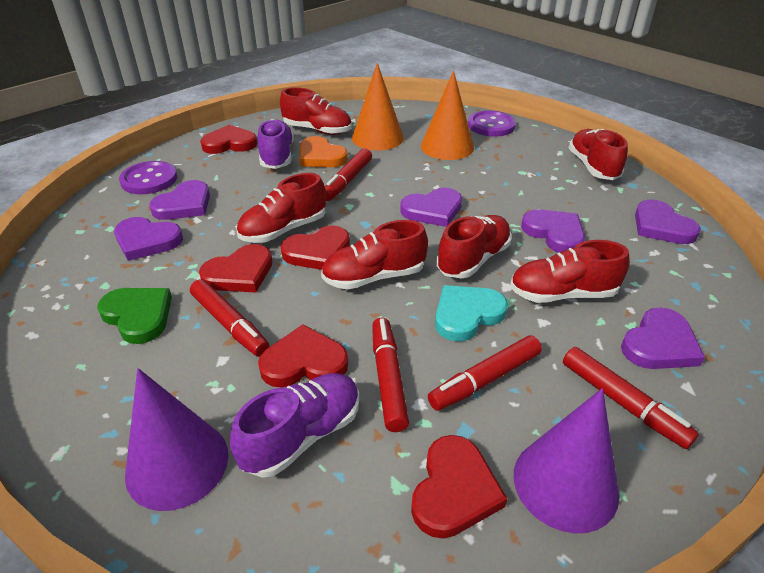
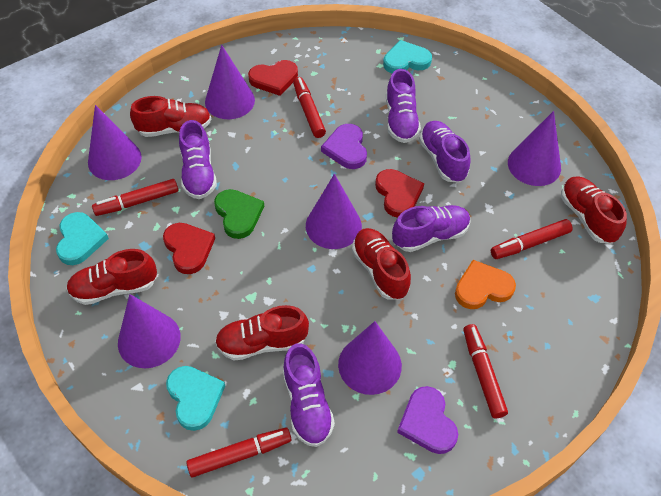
orange cone: 2 -> 0
purple button: 2 -> 0
purple cone: 2 -> 6
purple heart: 6 -> 2
purple shoe: 2 -> 5
red heart: 5 -> 3
red shoe: 6 -> 5
turquoise heart: 1 -> 3

